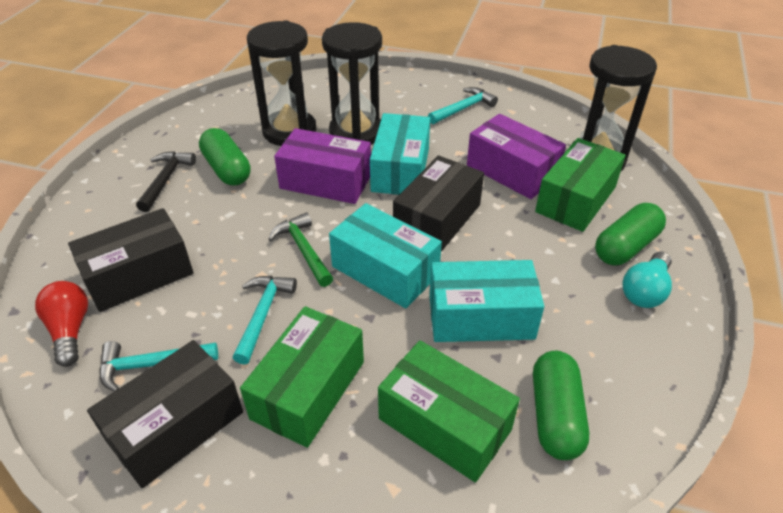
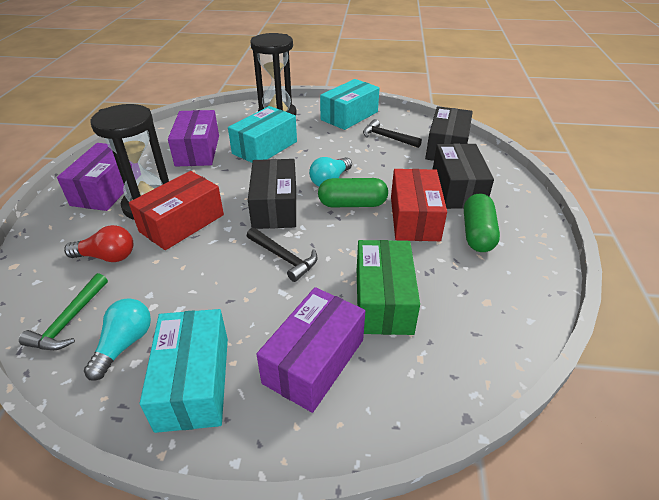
black hammer: 1 -> 2
black hourglass: 3 -> 2
green box: 3 -> 1
green capsule: 3 -> 2
purple box: 2 -> 3
red box: 0 -> 2
turquoise hammer: 3 -> 0
turquoise light bulb: 1 -> 2

